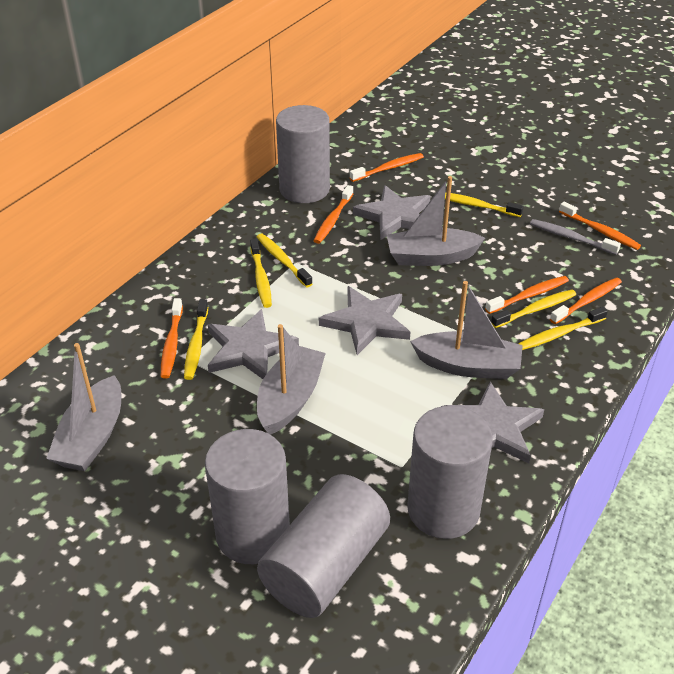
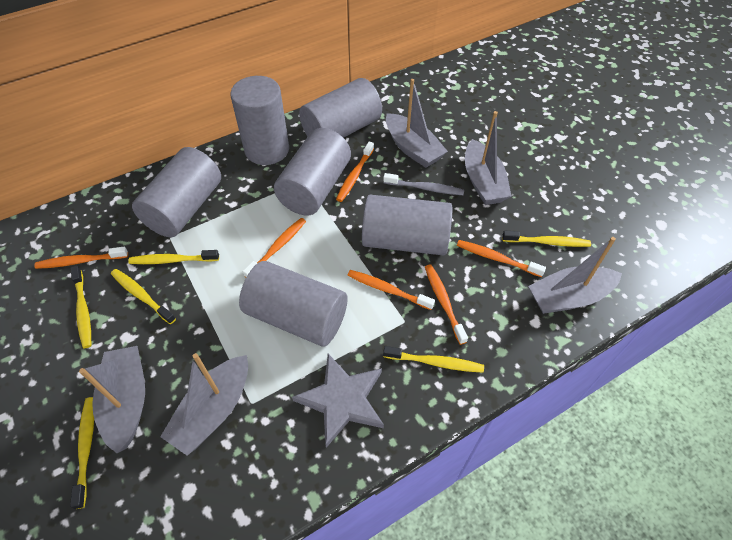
grey boat: 4 -> 5
grey cylinder: 4 -> 6
grey star: 4 -> 1

